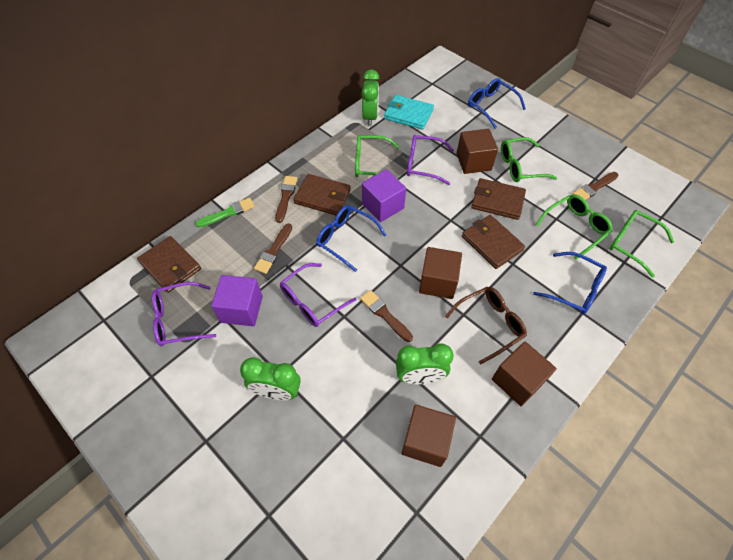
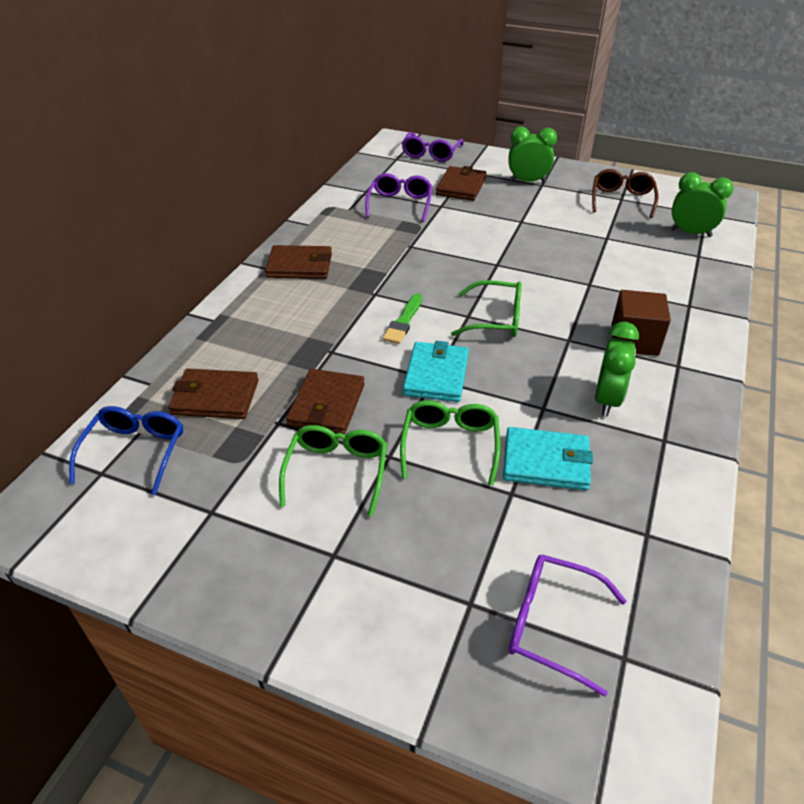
blue glasses: 3 -> 1
brown brush: 4 -> 0
brown cube: 4 -> 1
green glasses: 4 -> 3
purple cube: 2 -> 0
turquoise wallet: 1 -> 2

